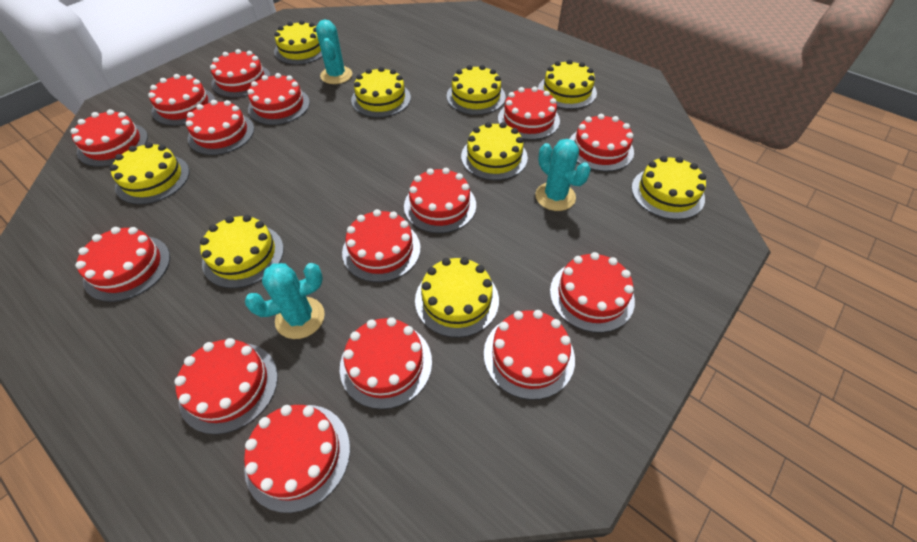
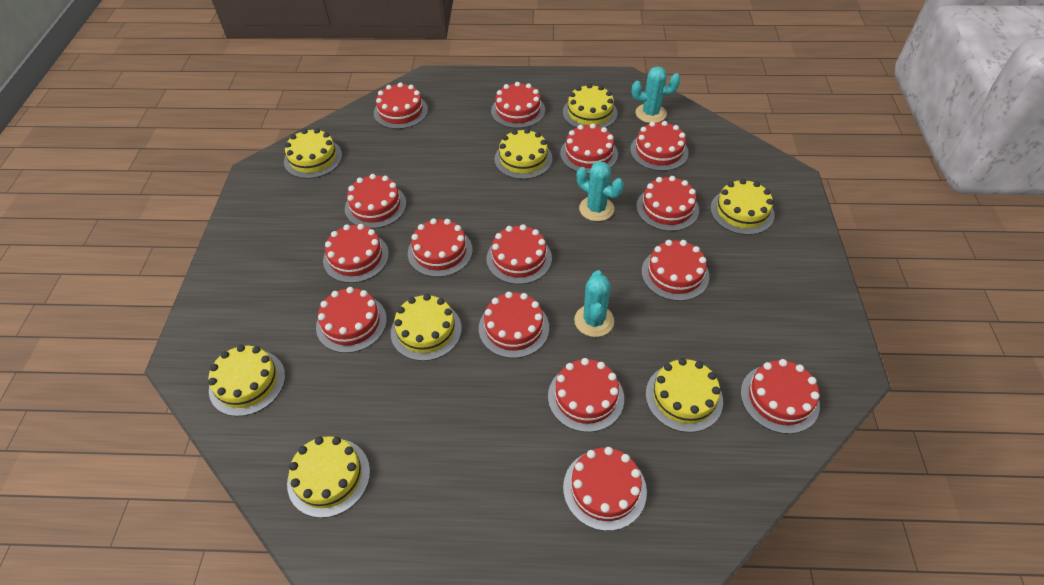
yellow cake: 9 -> 8

